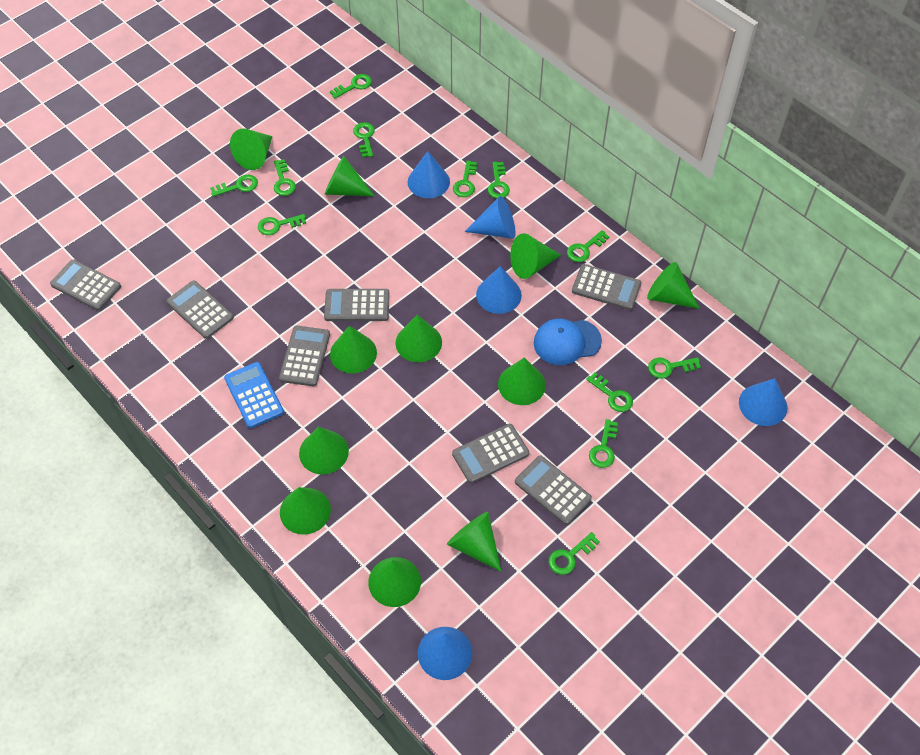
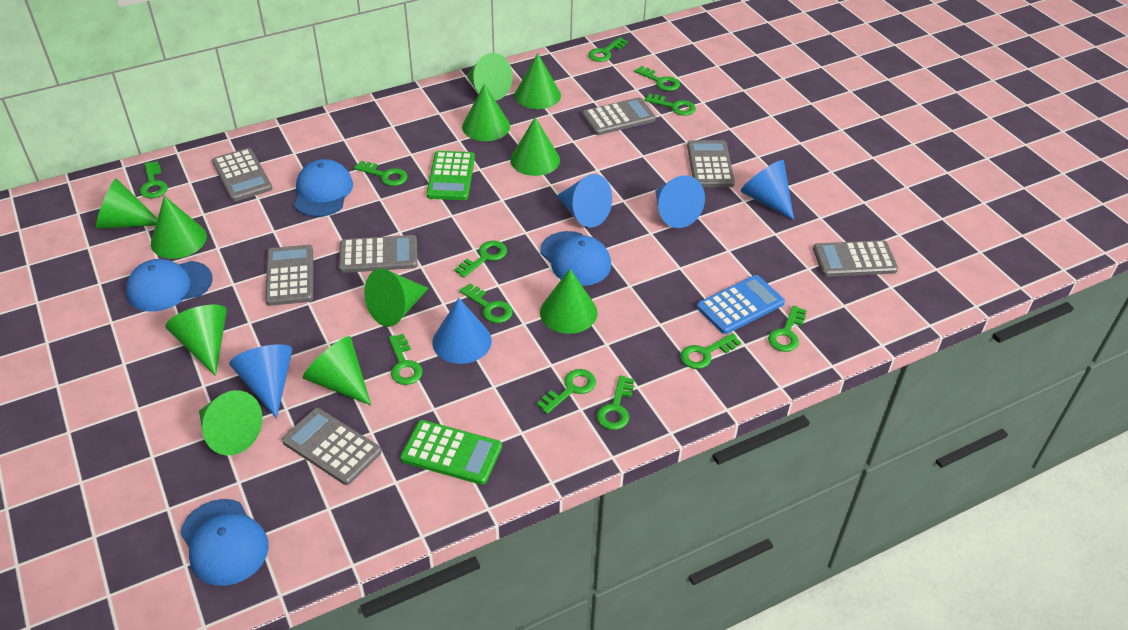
blue cap: 1 -> 4
green calculator: 0 -> 2

